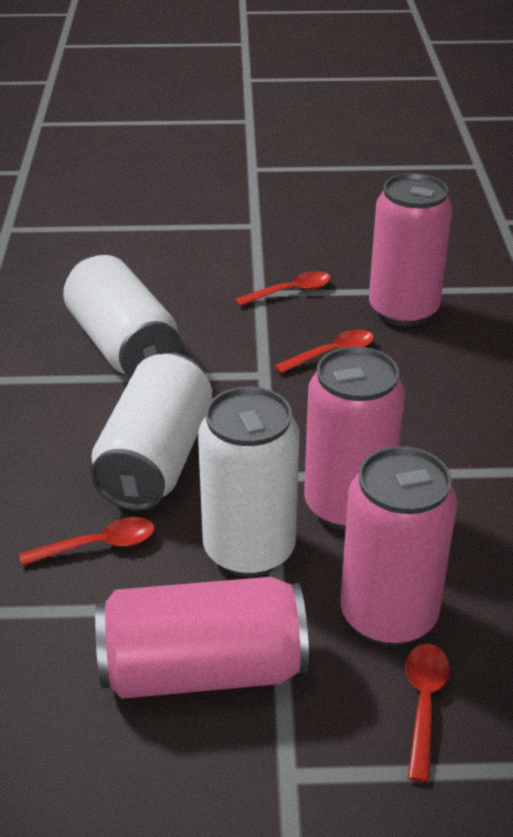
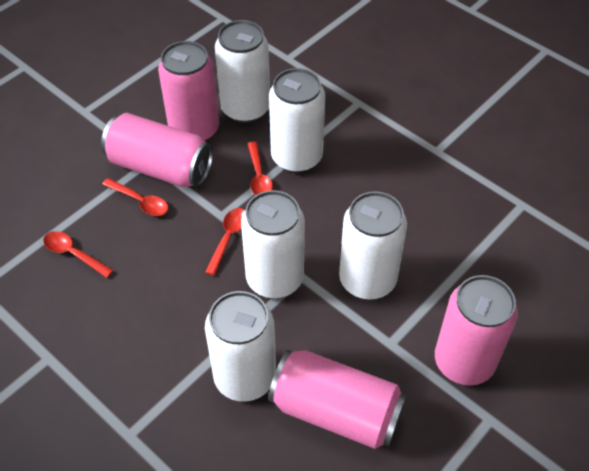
white can: 3 -> 5

